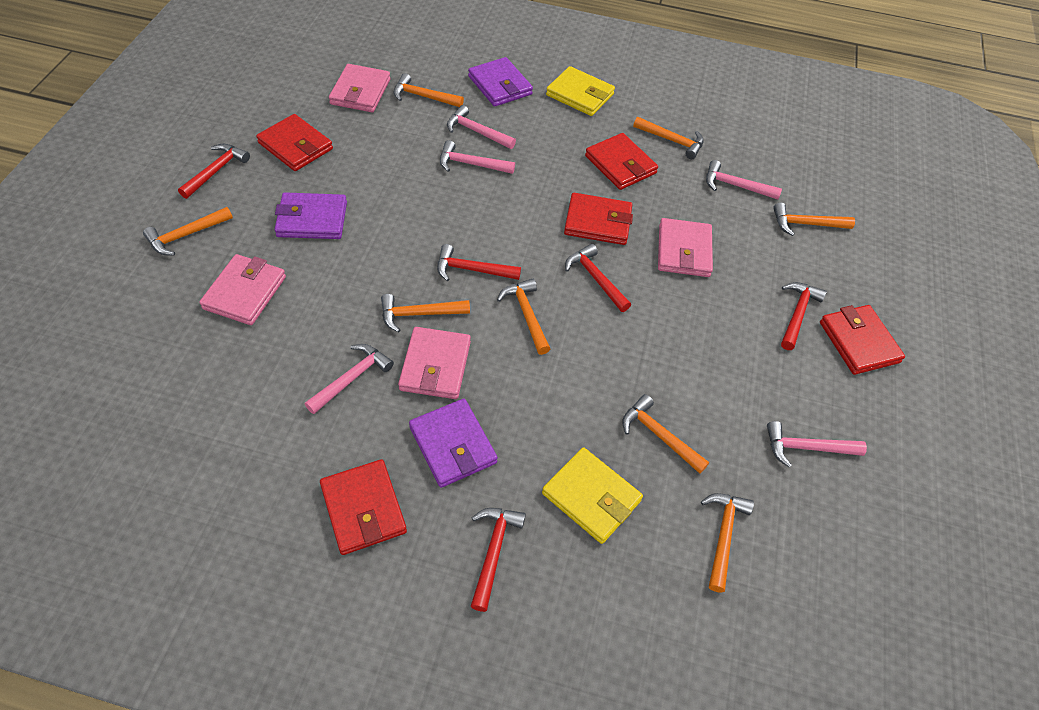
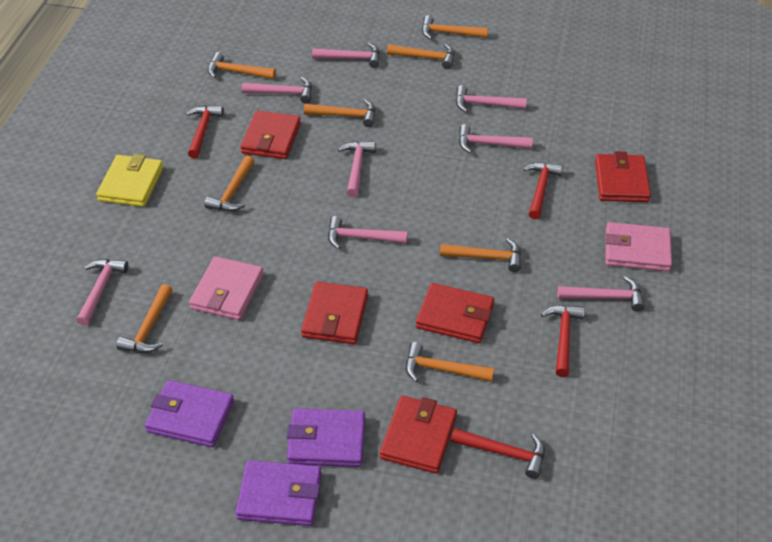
pink hammer: 5 -> 8
pink wallet: 4 -> 2
red hammer: 5 -> 4
yellow wallet: 2 -> 1

